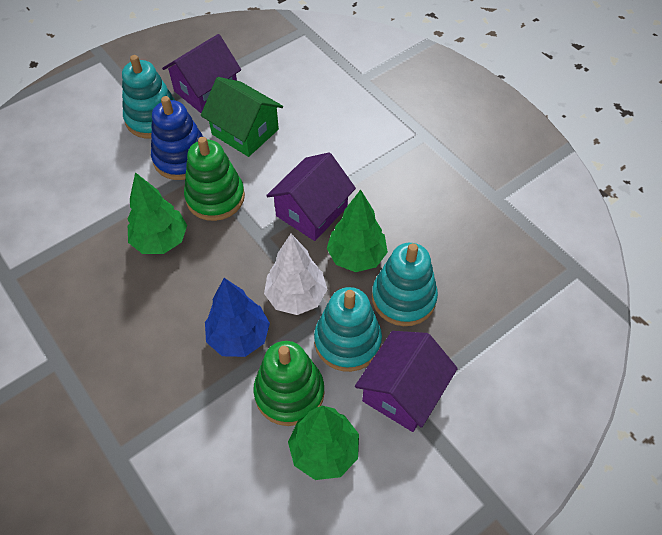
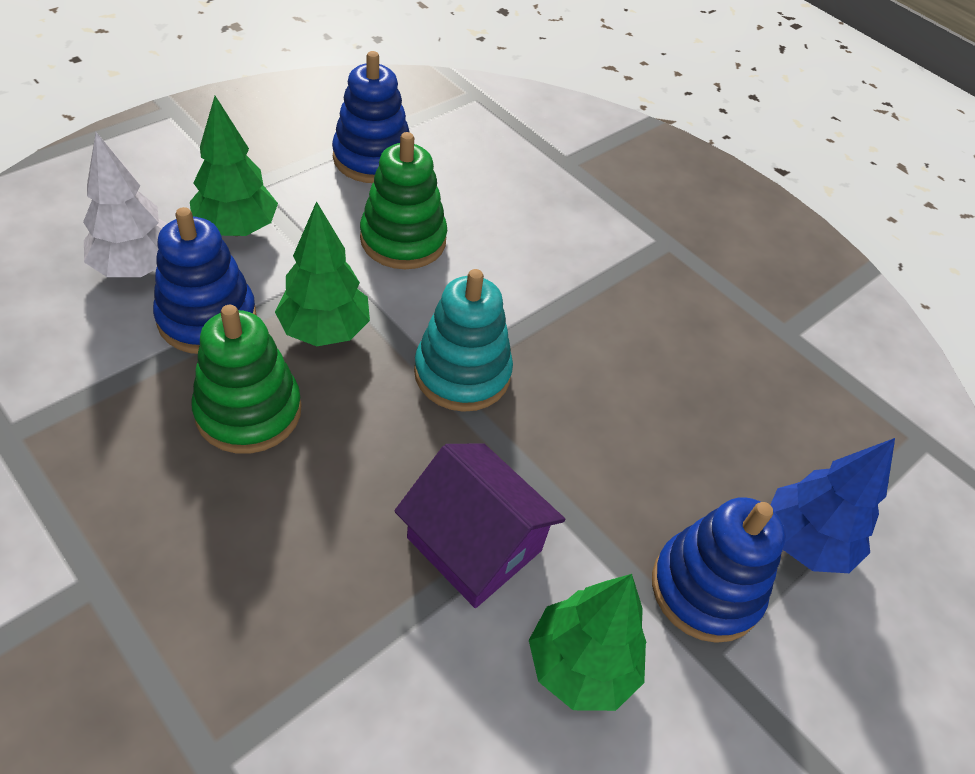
blue stacking toy: 1 -> 3
green house: 1 -> 0
purple house: 3 -> 1
turquoise stacking toy: 3 -> 1

